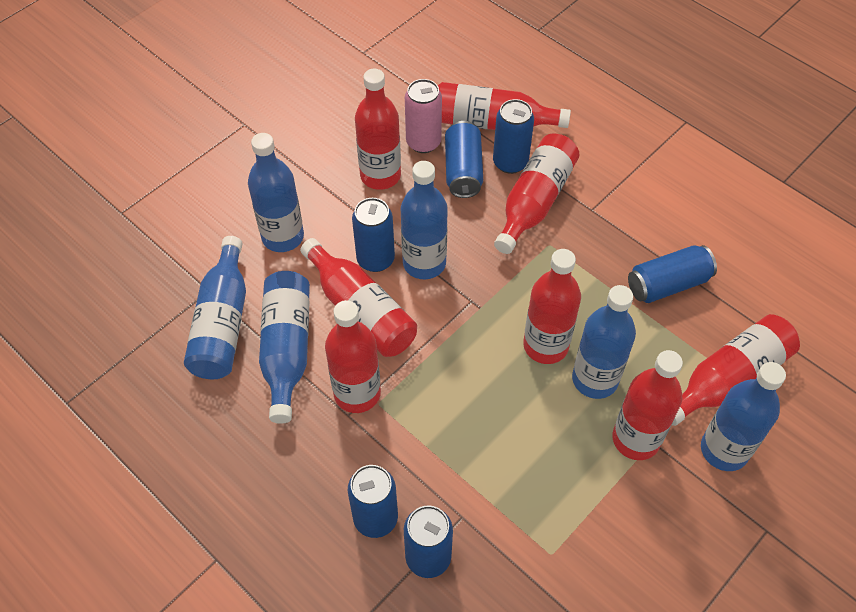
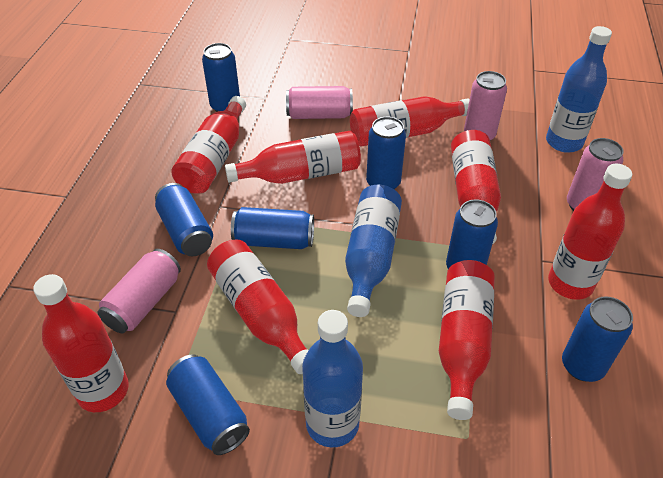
blue bottle: 6 -> 3
blue can: 6 -> 7
pink can: 1 -> 4

